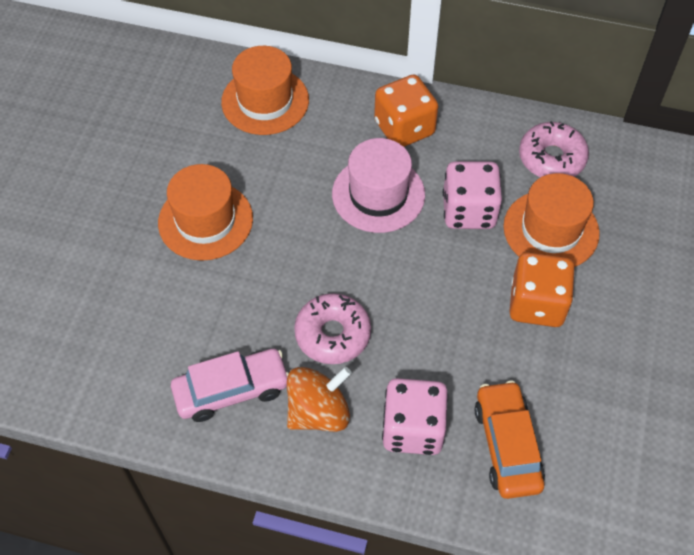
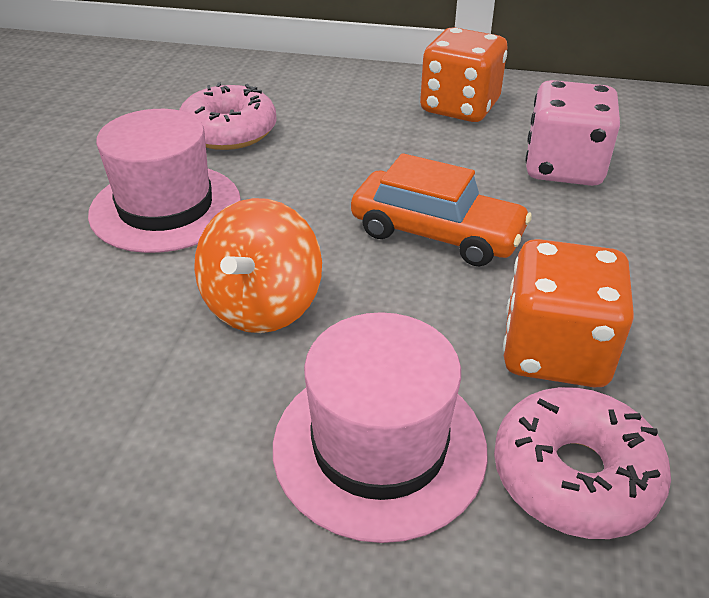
orange hat: 3 -> 0
pink car: 1 -> 0
pink dice: 2 -> 1
pink hat: 1 -> 2

